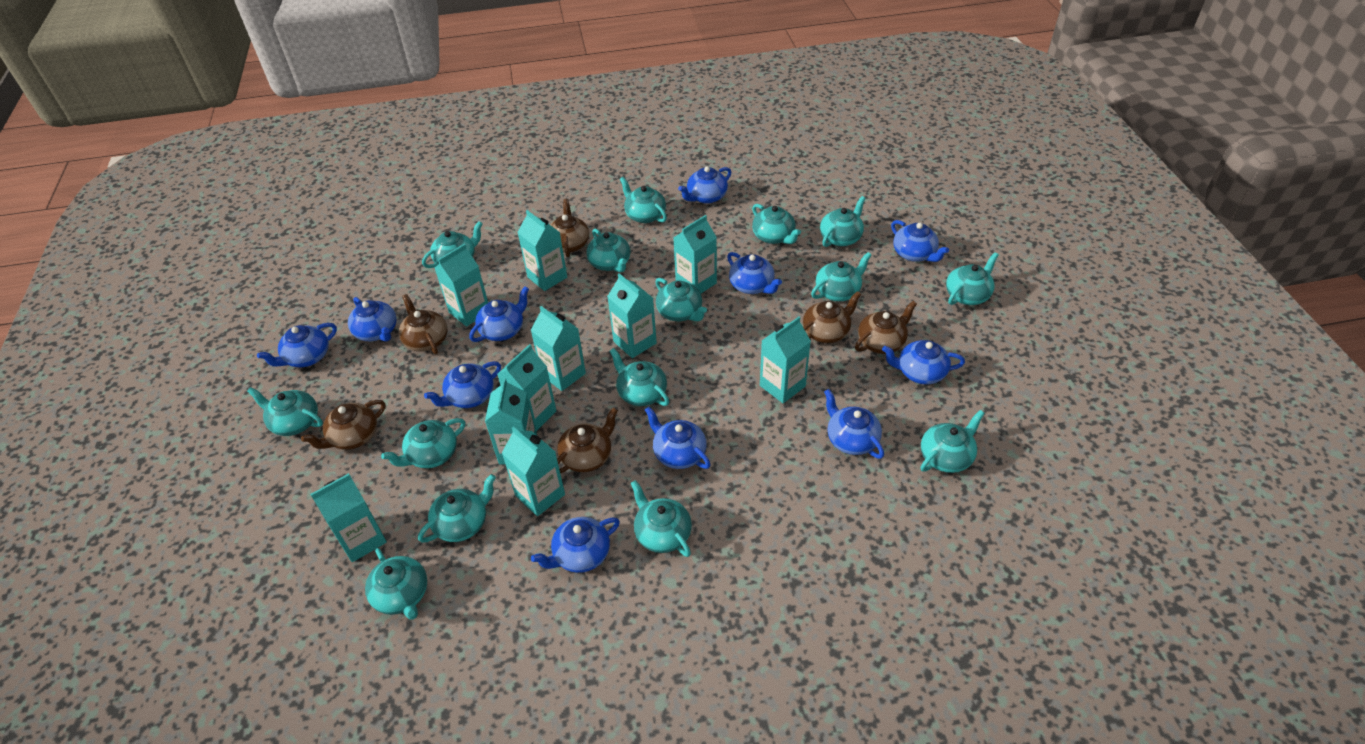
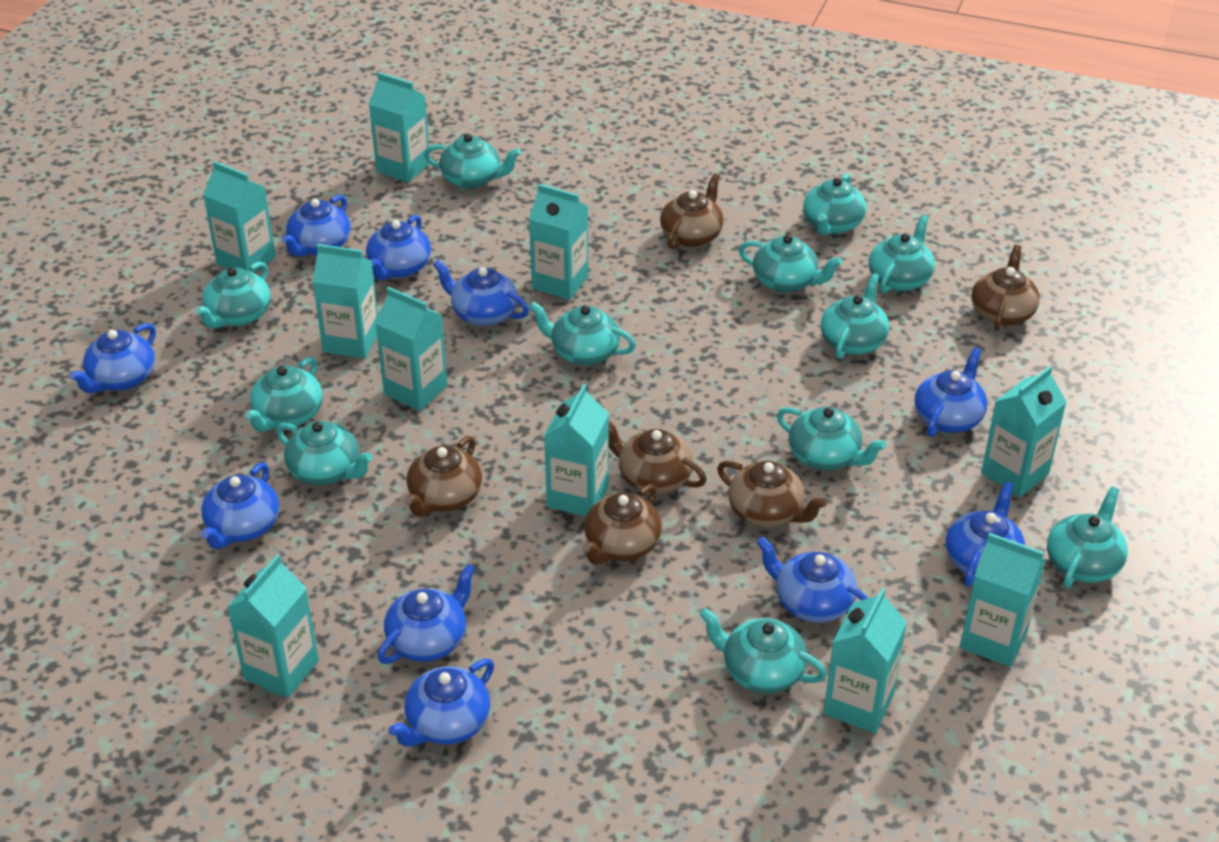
blue teapot: 11 -> 10
turquoise teapot: 15 -> 12

